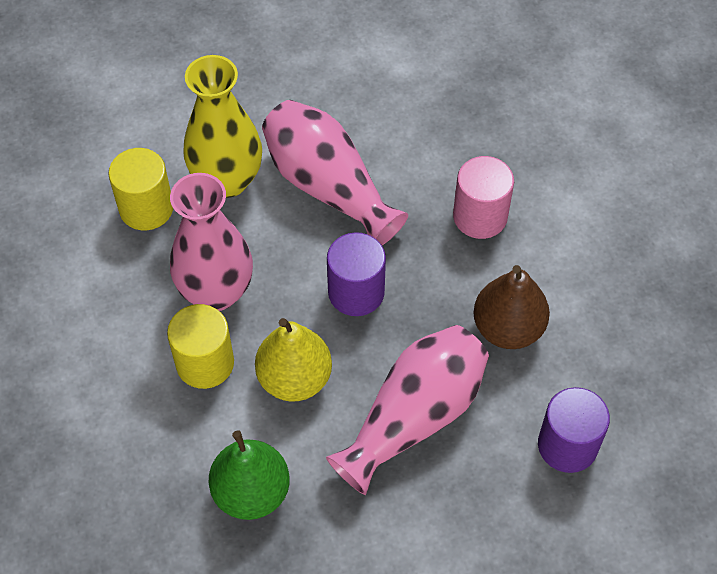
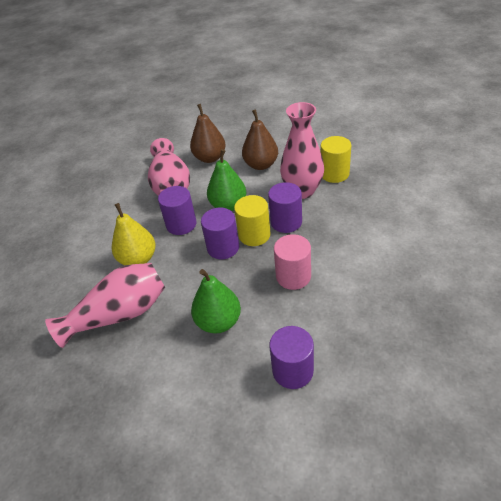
brown pear: 1 -> 2
green pear: 1 -> 2
purple cylinder: 2 -> 4
yellow vase: 1 -> 0

